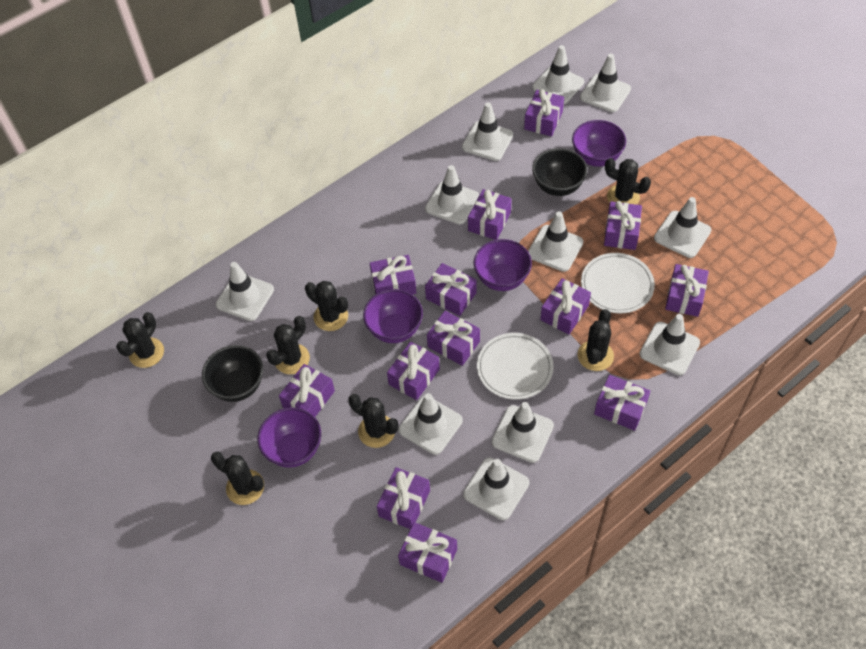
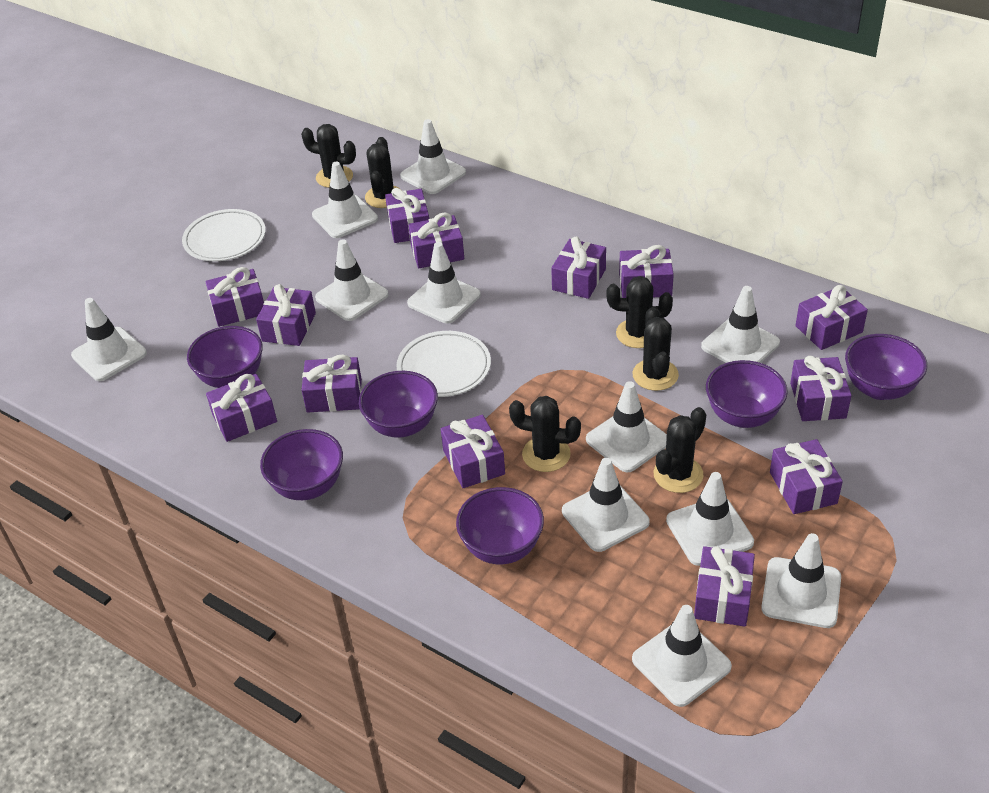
black bowl: 2 -> 0
black cactus: 7 -> 6
purple bowl: 4 -> 6

